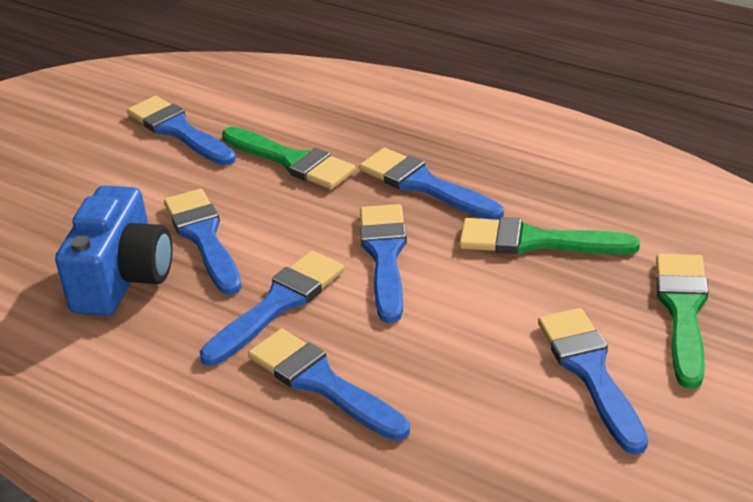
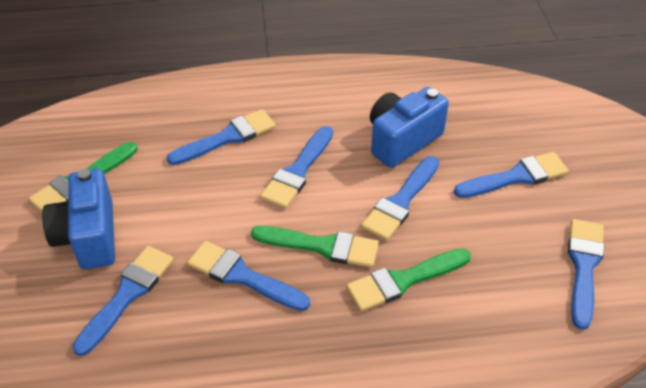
blue camera: 1 -> 2

